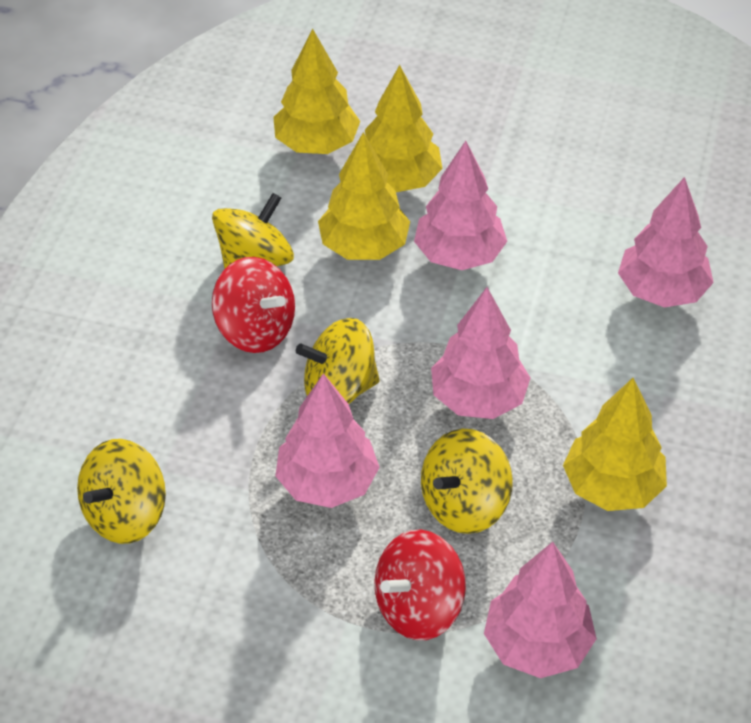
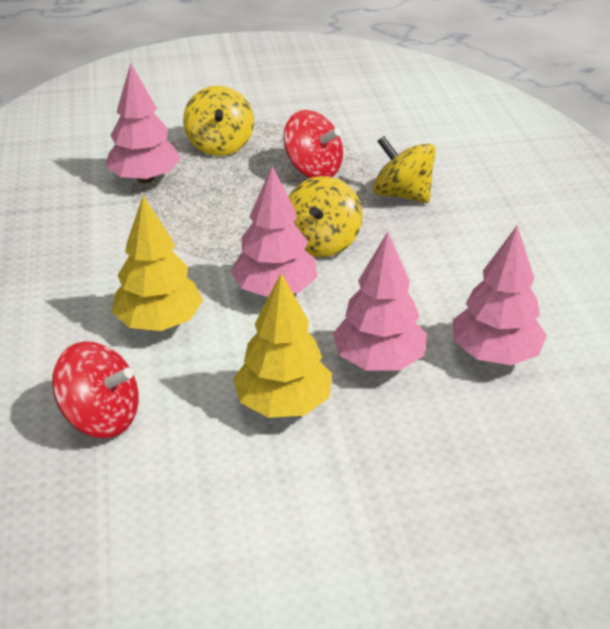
pink tree: 5 -> 4
yellow spinning top: 4 -> 3
yellow tree: 4 -> 2

